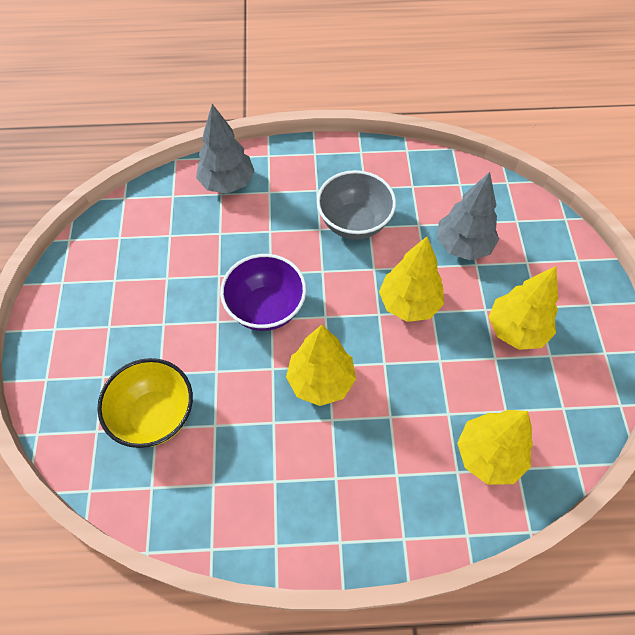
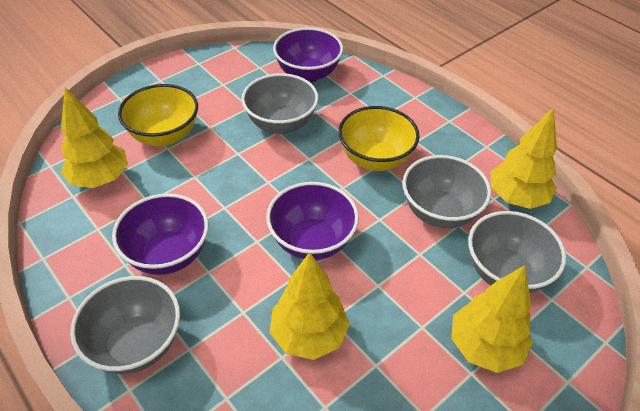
grey bowl: 1 -> 4
grey tree: 2 -> 0
purple bowl: 1 -> 3
yellow bowl: 1 -> 2

